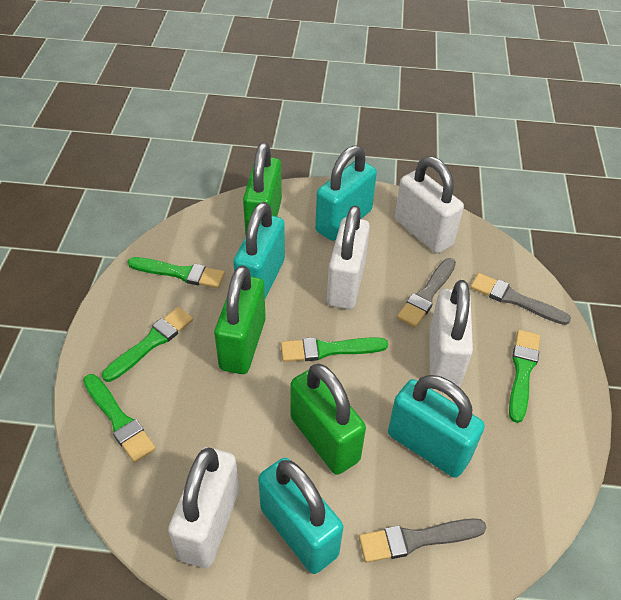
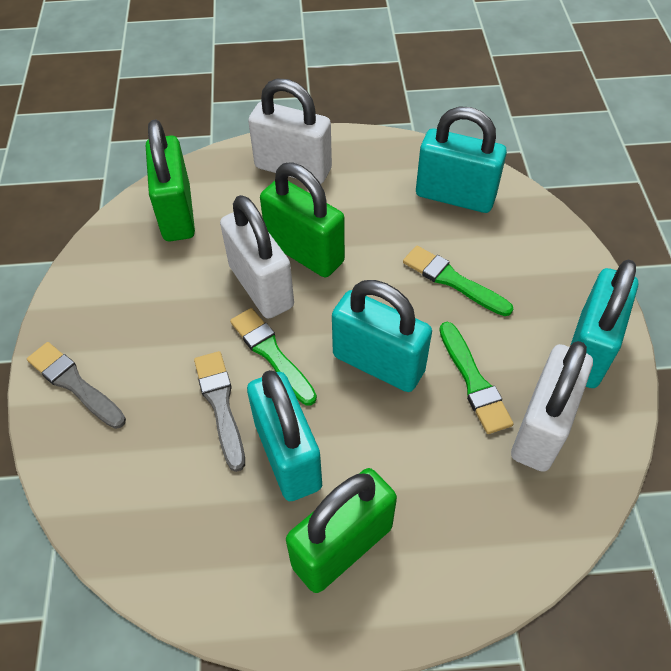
green brush: 5 -> 3
grey brush: 3 -> 2
white padlock: 4 -> 3

